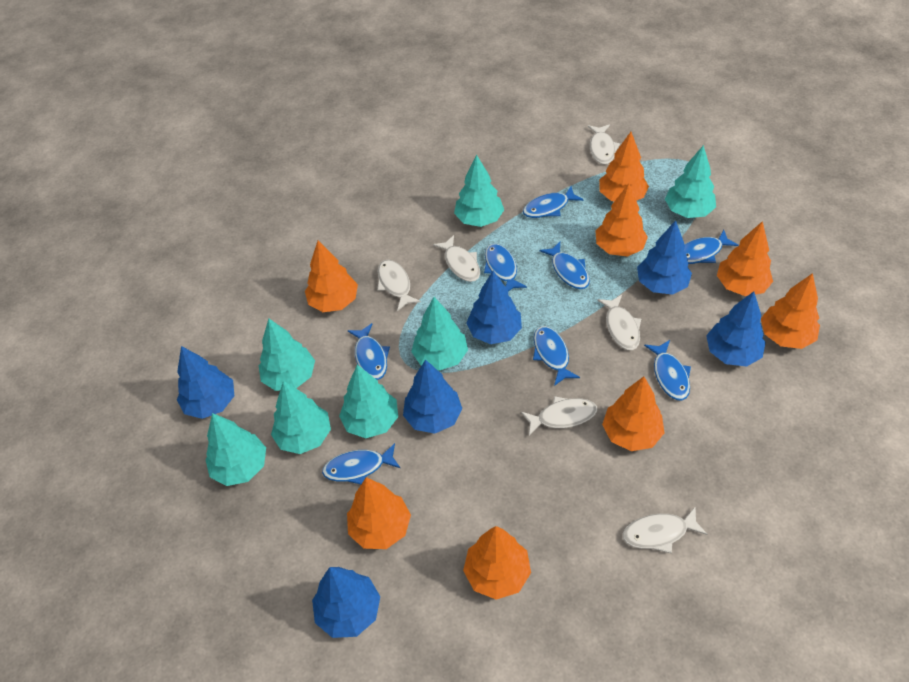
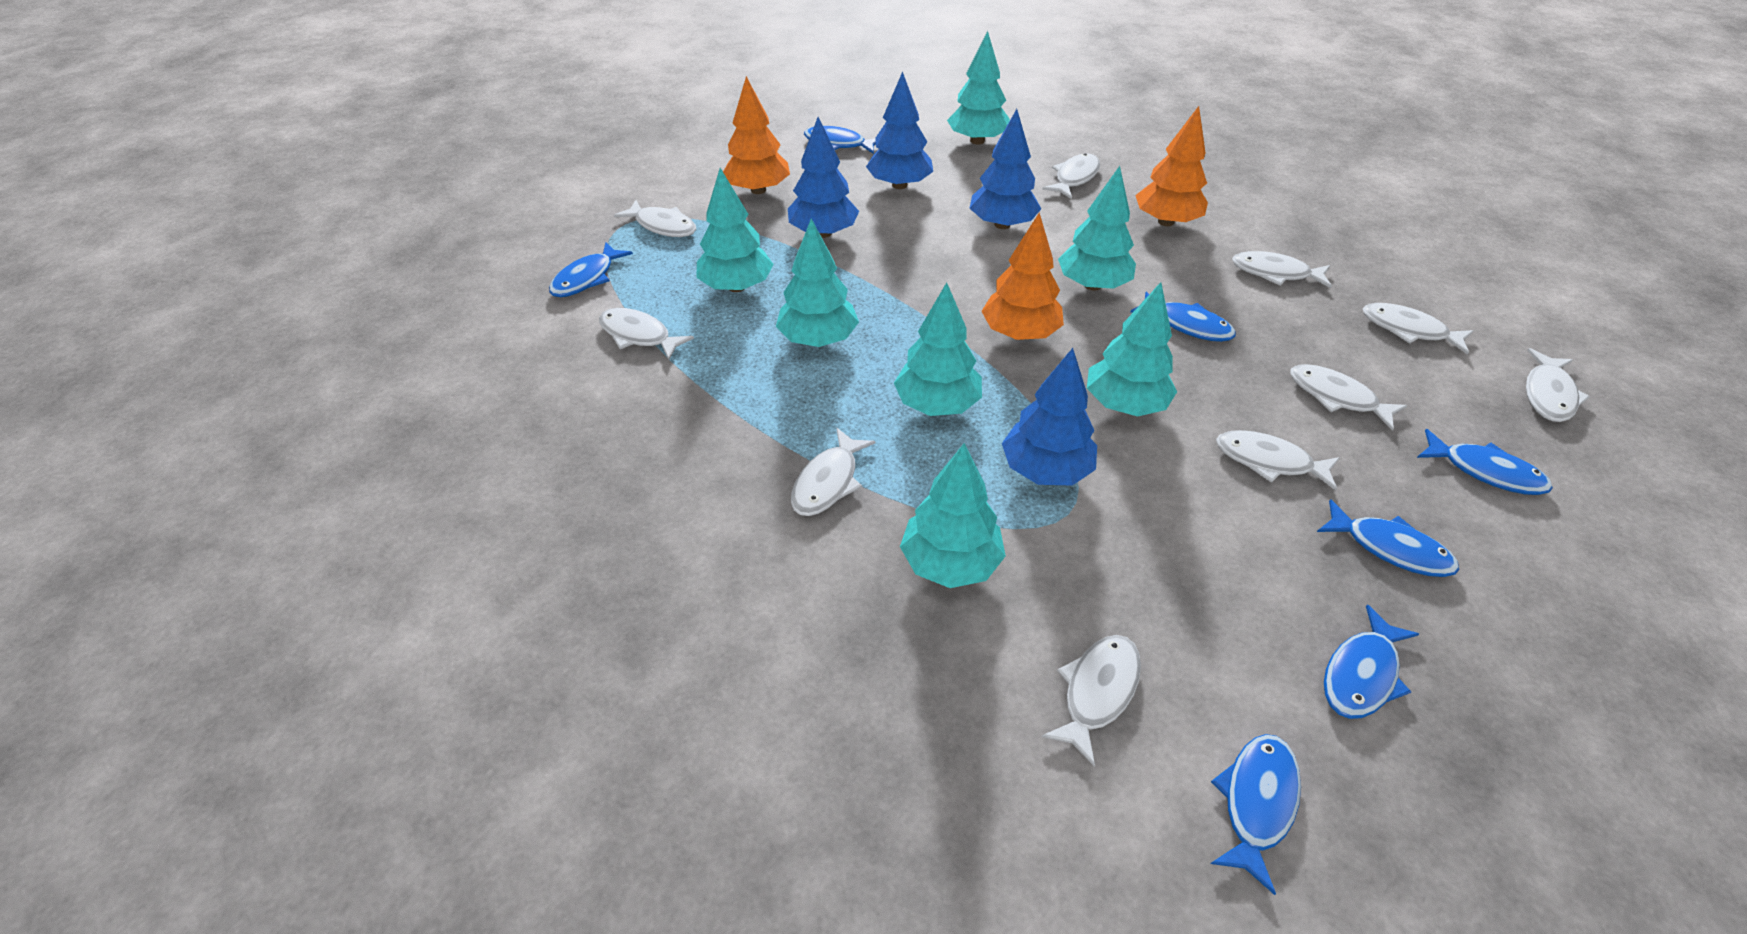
blue fish: 8 -> 7
blue tree: 6 -> 4
orange tree: 8 -> 3
white fish: 6 -> 10

